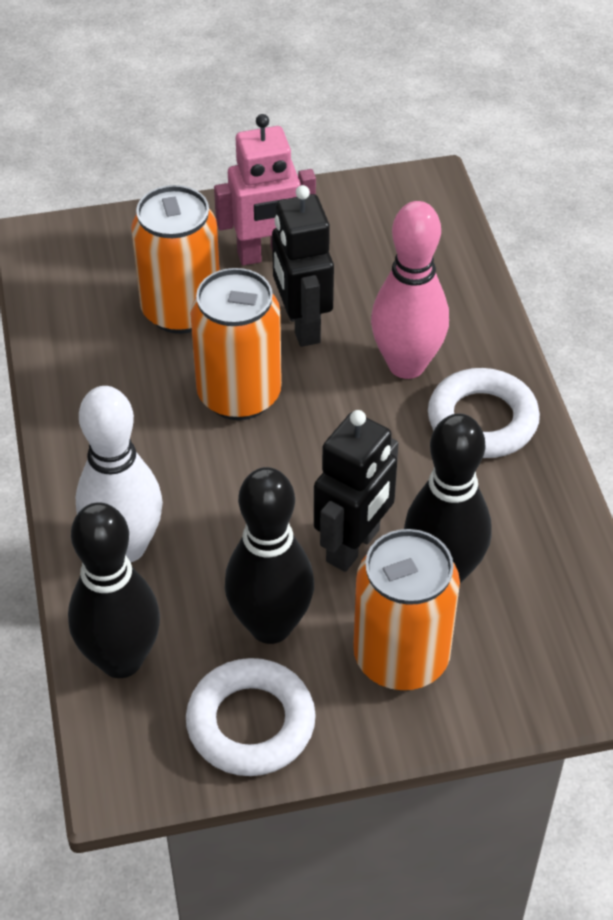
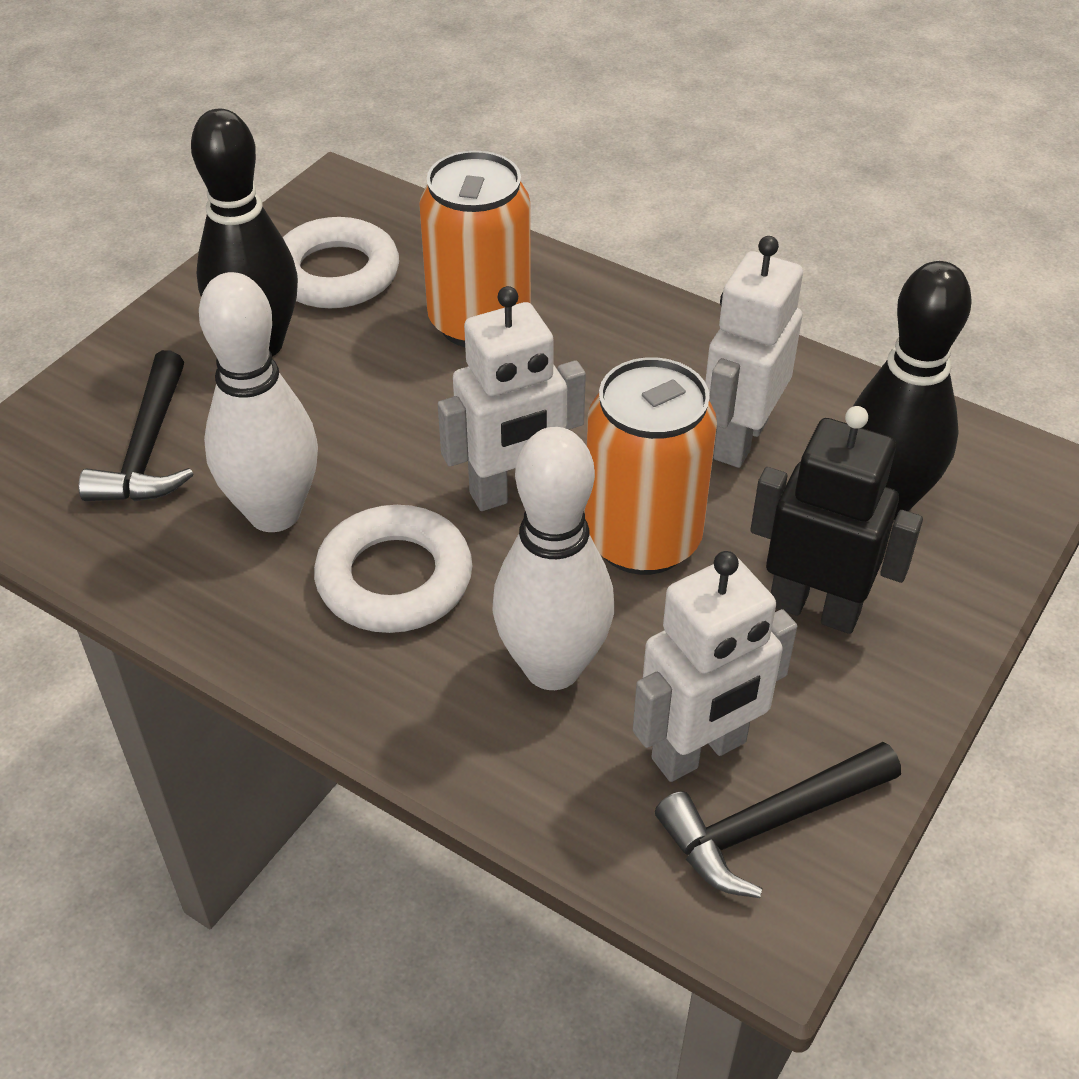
black bowling pin: 3 -> 2
black hammer: 0 -> 2
black robot: 2 -> 1
orange can: 3 -> 2
pink bowling pin: 1 -> 0
pink robot: 1 -> 0
white bowling pin: 1 -> 2
white robot: 0 -> 3

